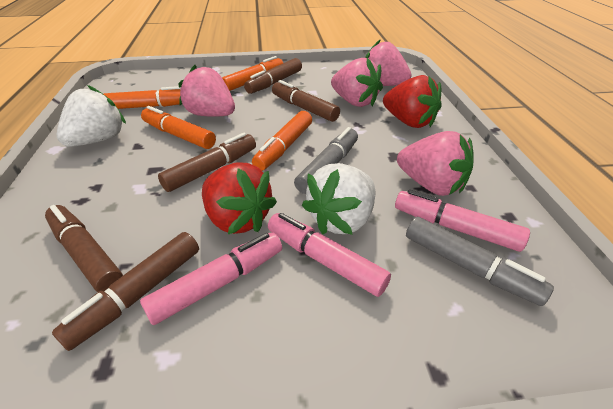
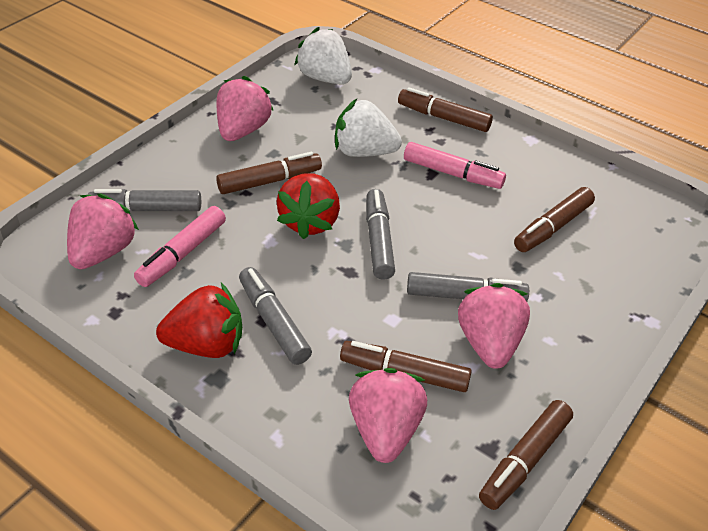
grey marker: 2 -> 4
orange marker: 4 -> 0
pink marker: 3 -> 2

